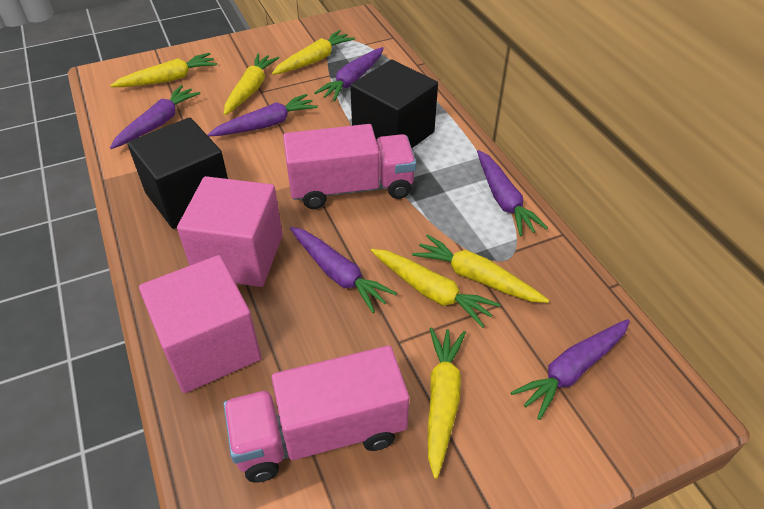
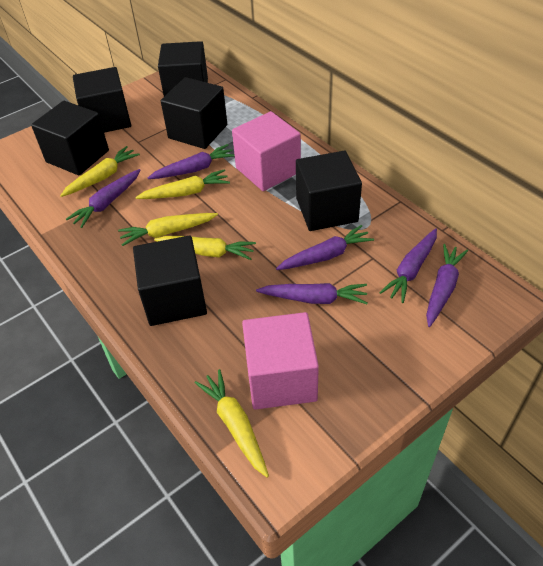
black cube: 2 -> 6
pink truck: 2 -> 0
yellow carrot: 6 -> 5

